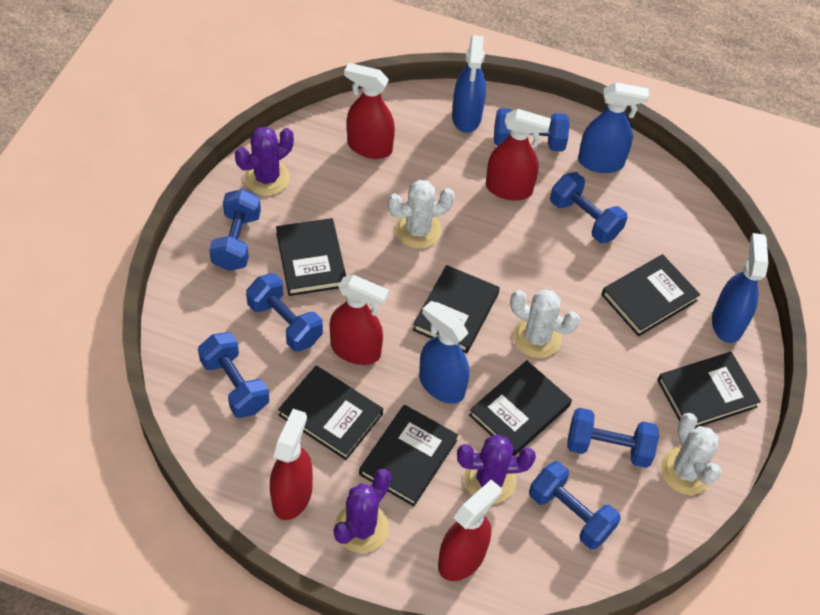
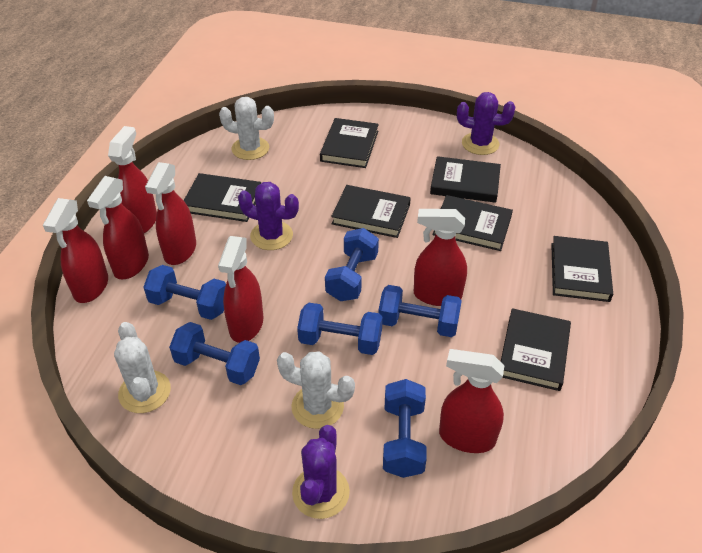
blue dumbbell: 7 -> 6
blue spray bottle: 4 -> 0
red spray bottle: 5 -> 7

